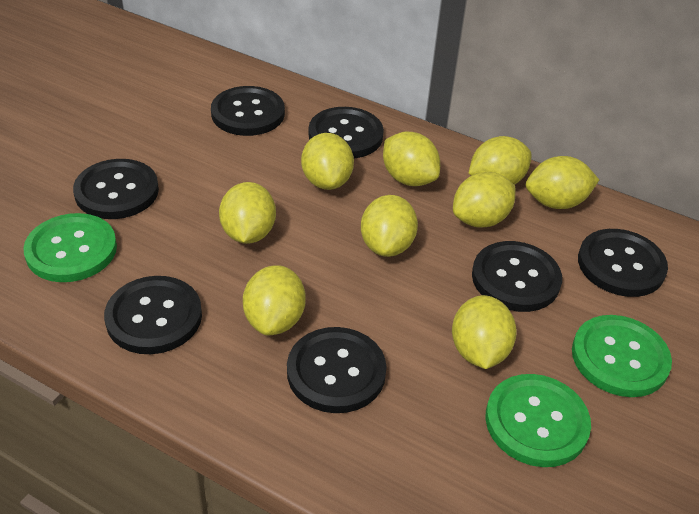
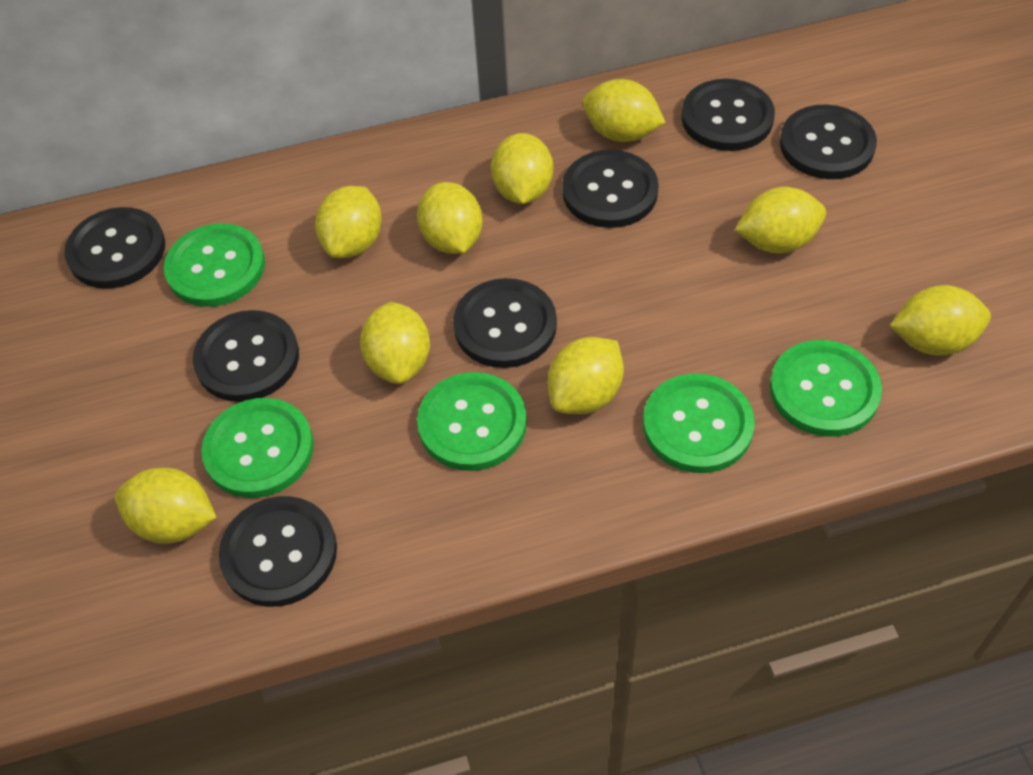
green button: 3 -> 5

